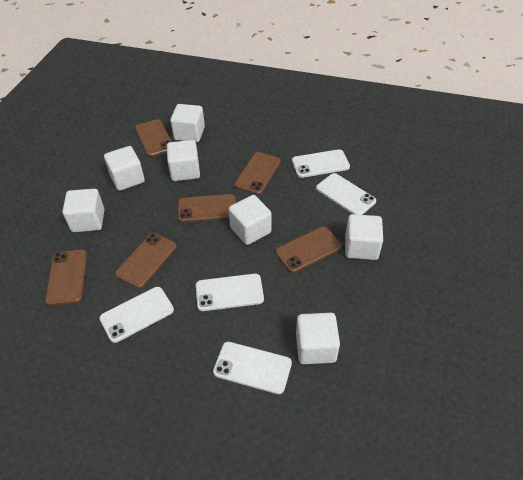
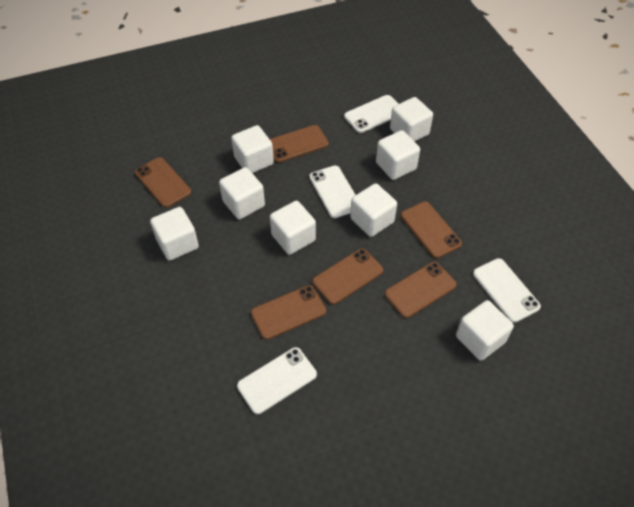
white cube: 7 -> 8
white phone: 5 -> 4

